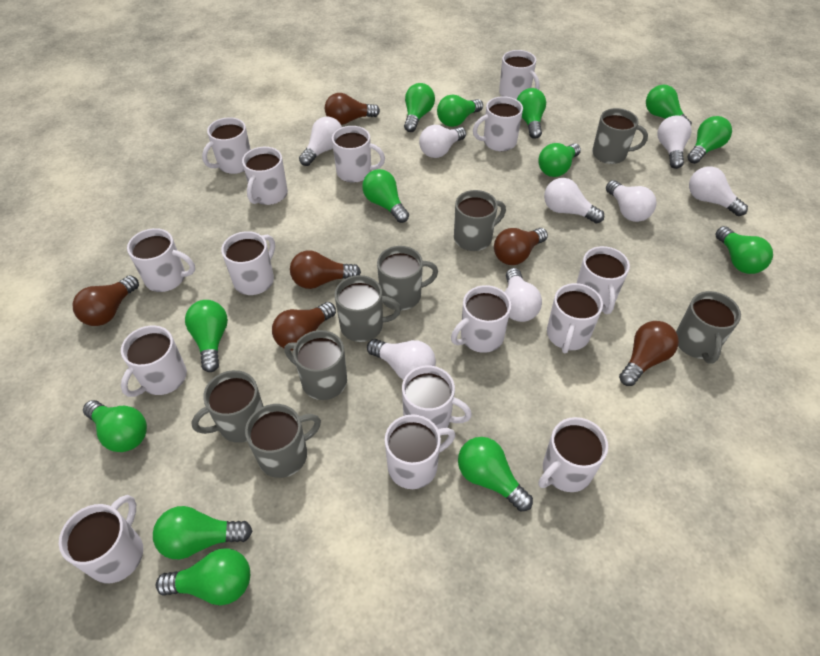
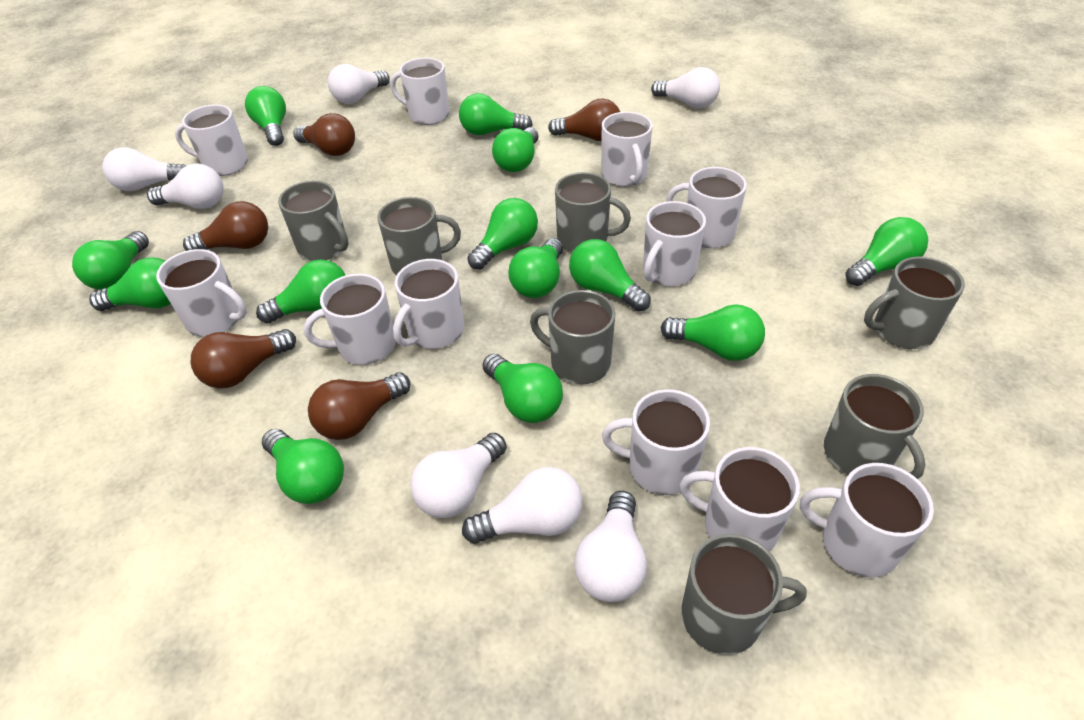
brown light bulb: 6 -> 5
grey mug: 8 -> 7
white light bulb: 8 -> 7
white mug: 15 -> 11

